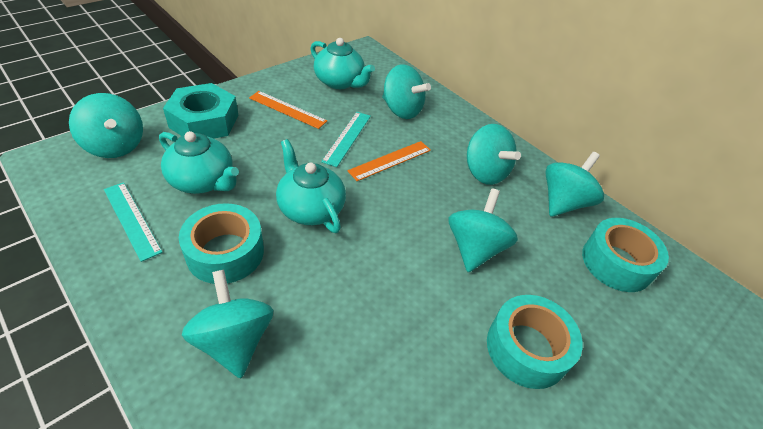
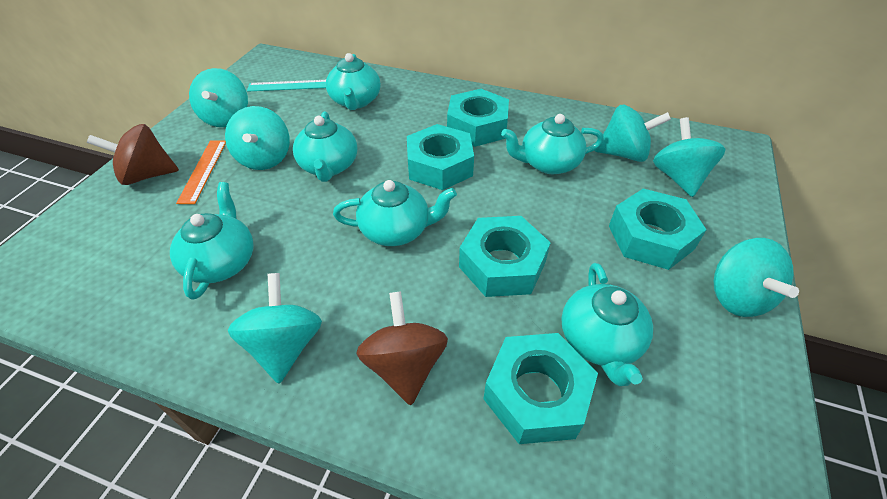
brown spinning top: 0 -> 2
orange ruler: 2 -> 1
turquoise nut: 1 -> 5
turquoise ruler: 2 -> 1
turquoise tape: 3 -> 0
turquoise teapot: 3 -> 6

